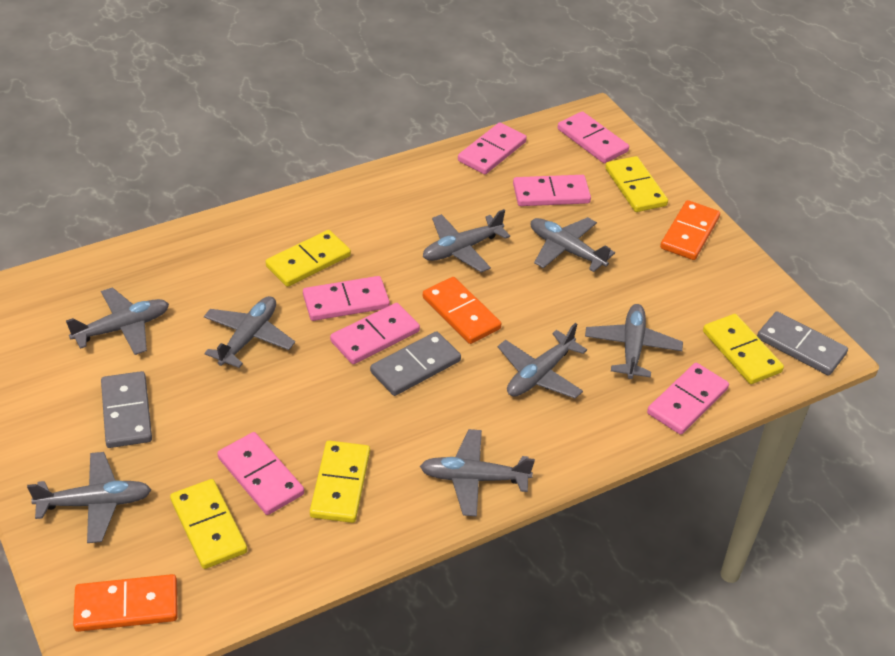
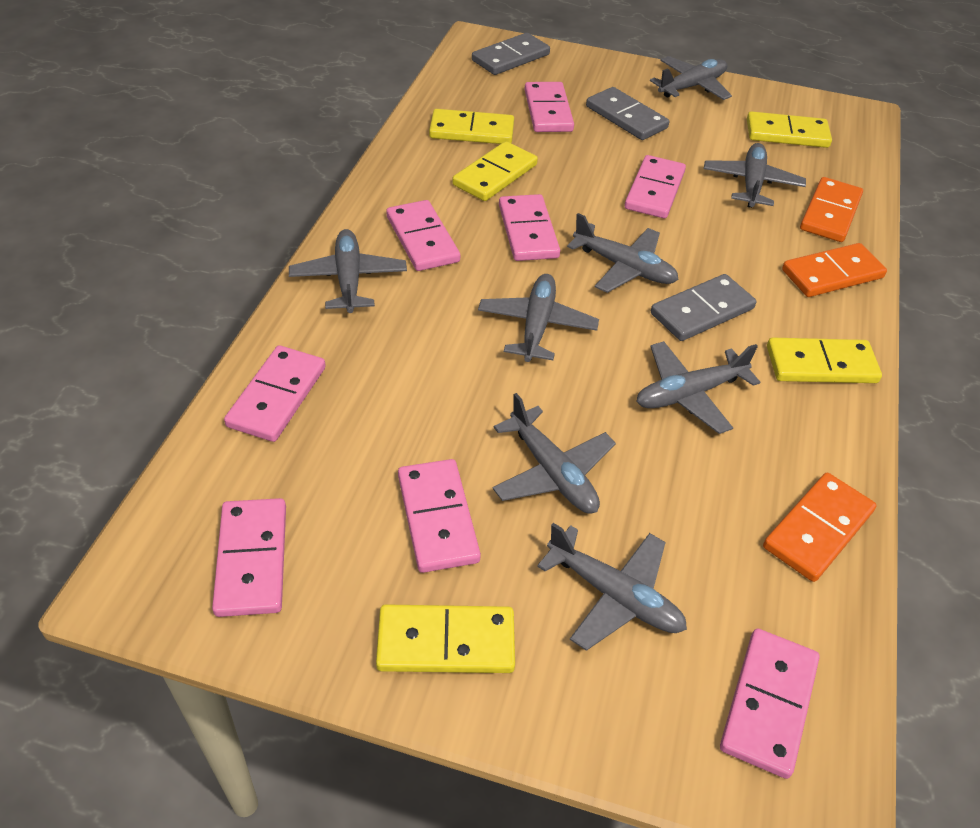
pink domino: 7 -> 8

